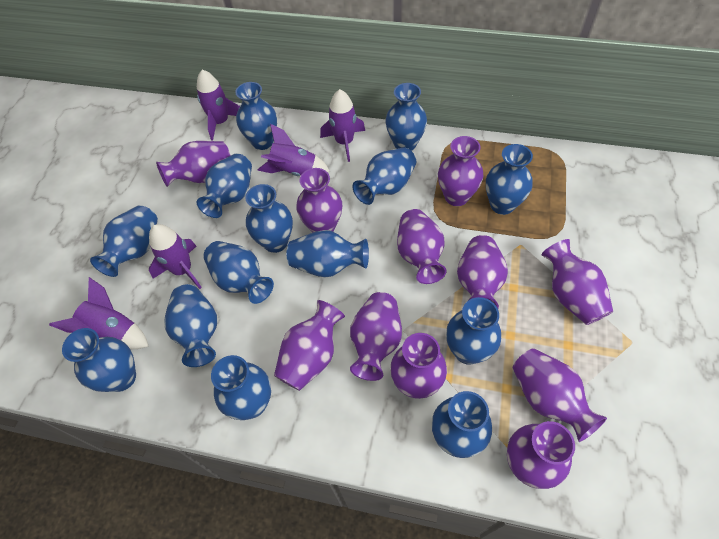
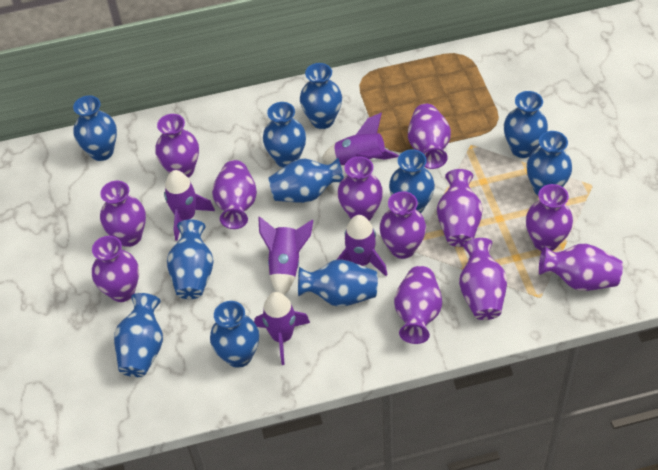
blue vase: 14 -> 11
purple vase: 11 -> 12

